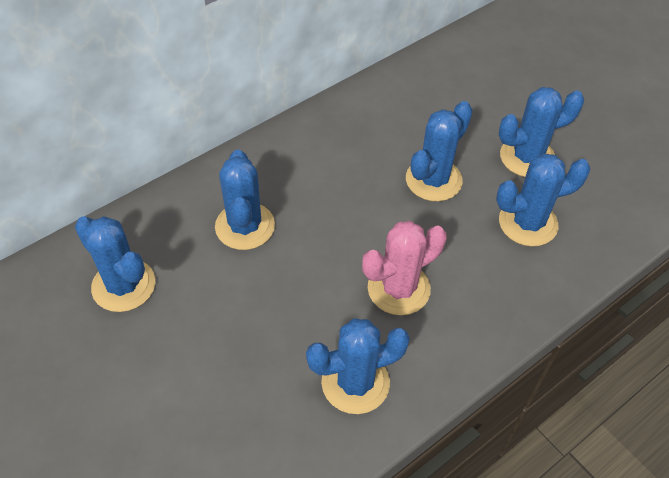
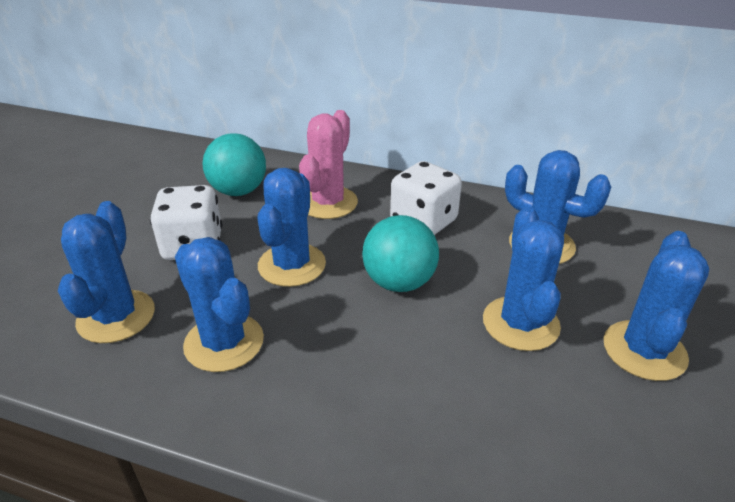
turquoise ball: 0 -> 2
white dice: 0 -> 2

